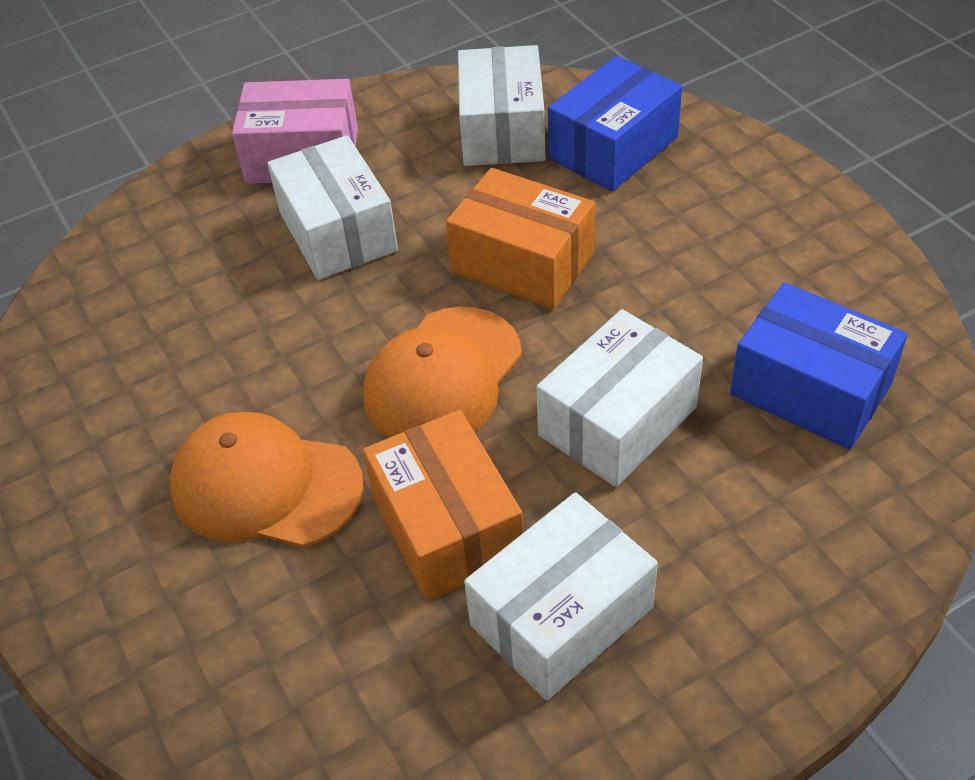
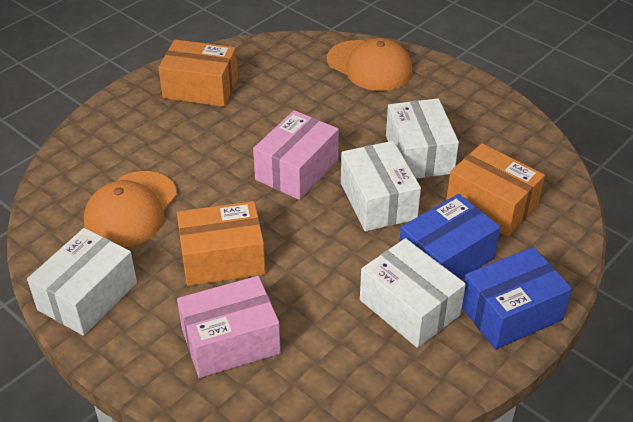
orange box: 2 -> 3
pink box: 1 -> 2

